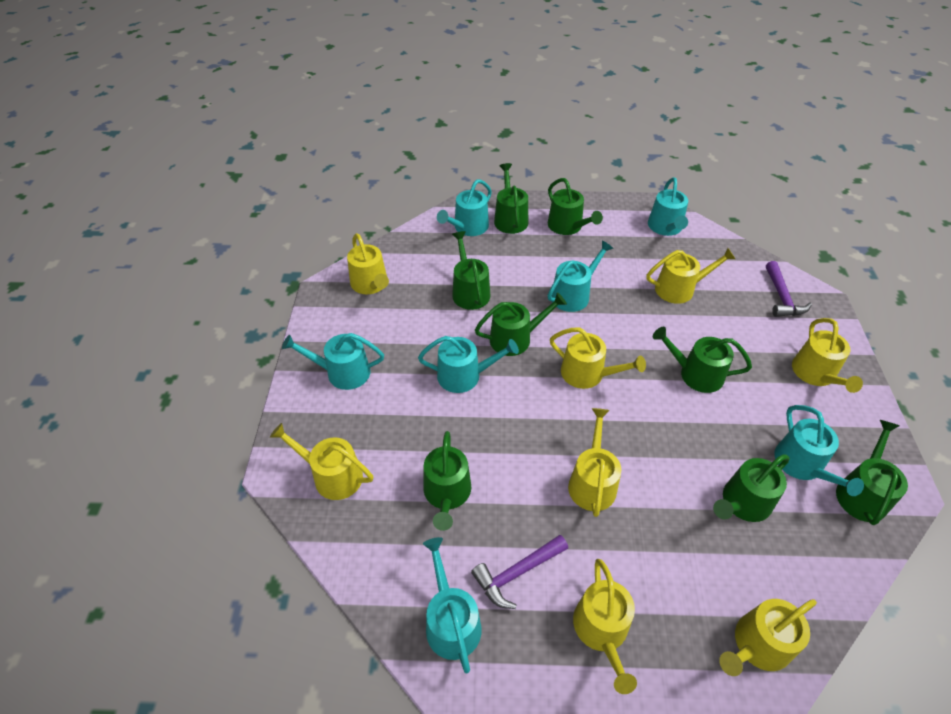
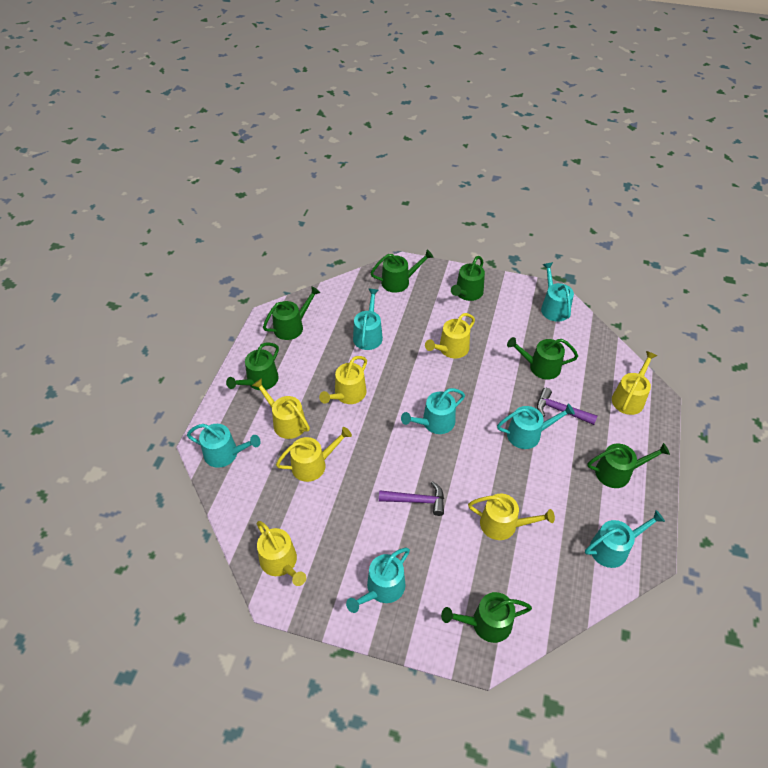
green watering can: 8 -> 7
yellow watering can: 8 -> 7

